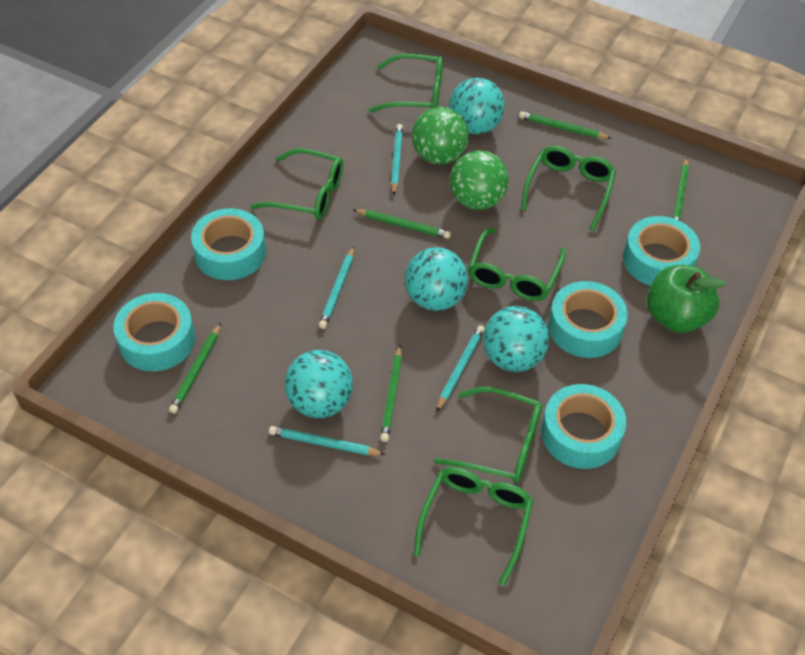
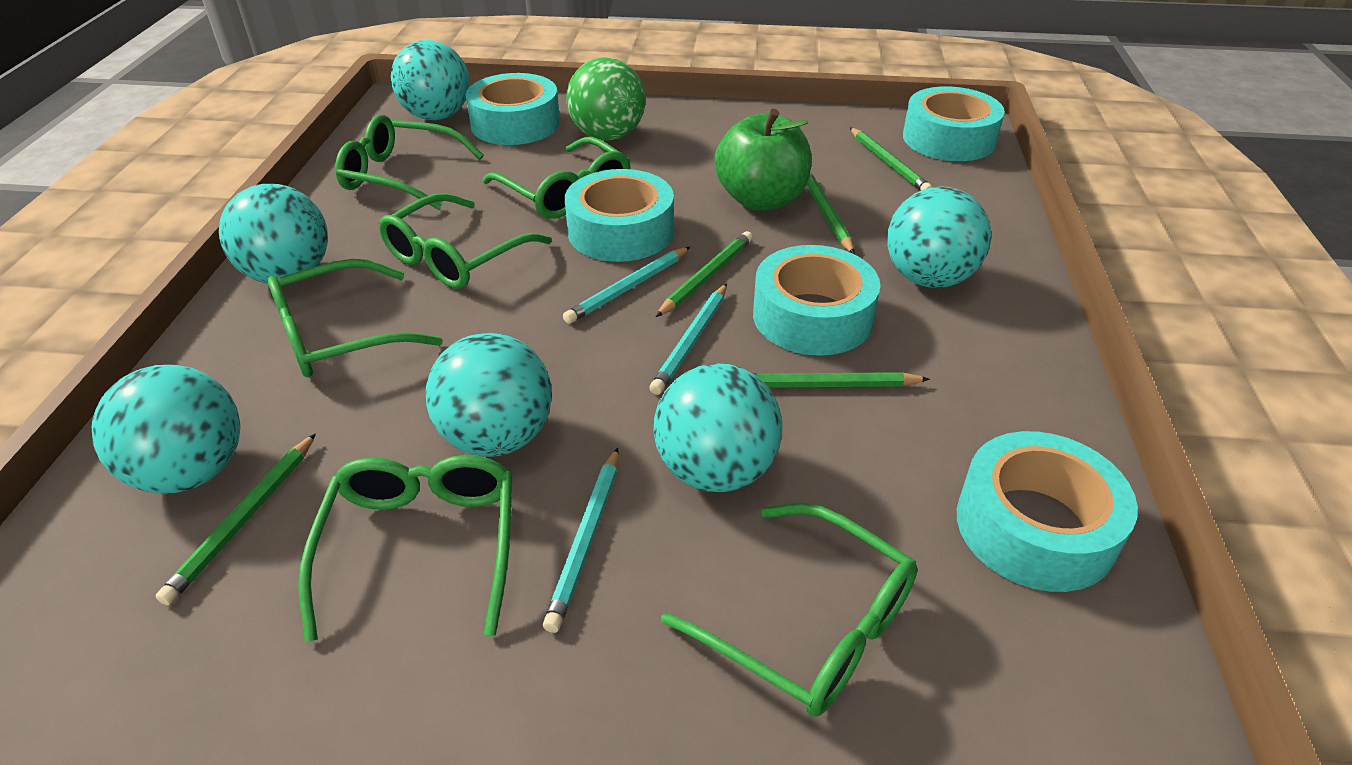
green ball: 2 -> 1
turquoise ball: 4 -> 6
turquoise pencil: 4 -> 3

